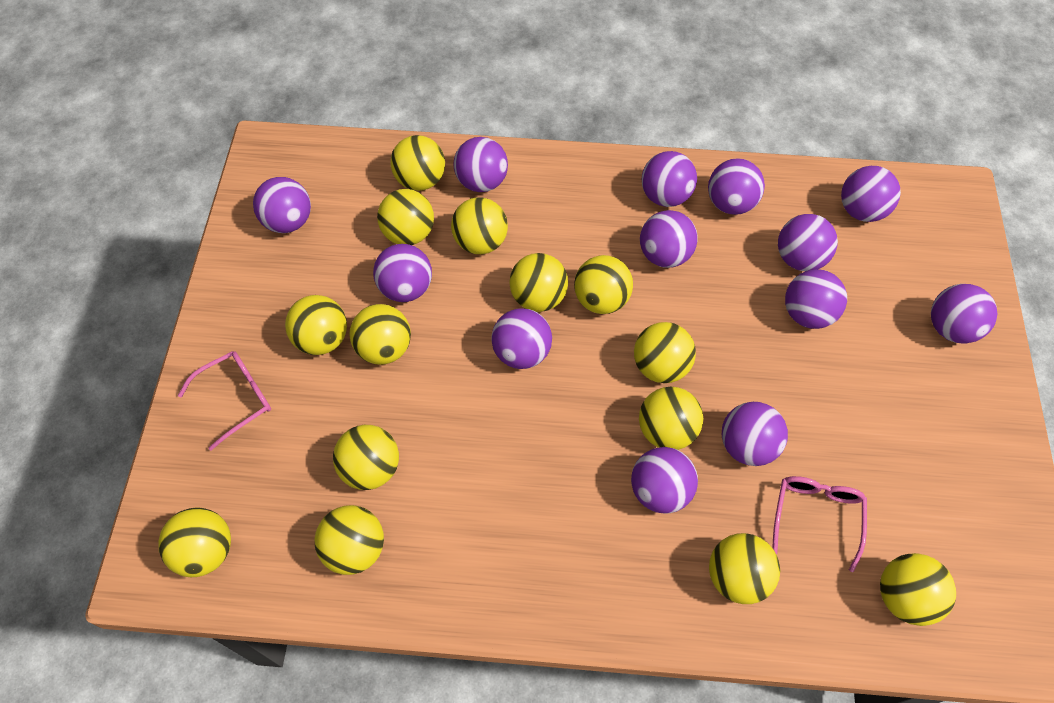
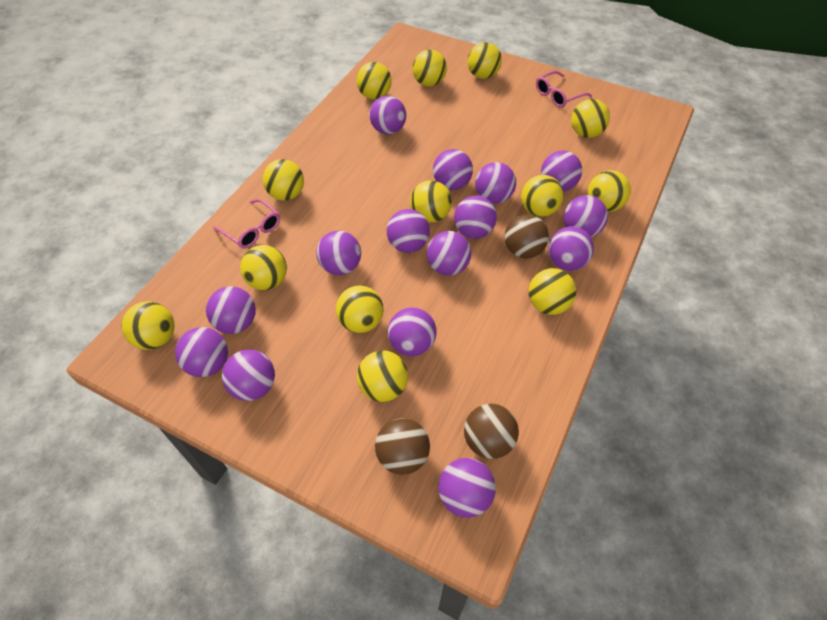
brown ball: 0 -> 3
purple ball: 13 -> 15
yellow ball: 14 -> 13

